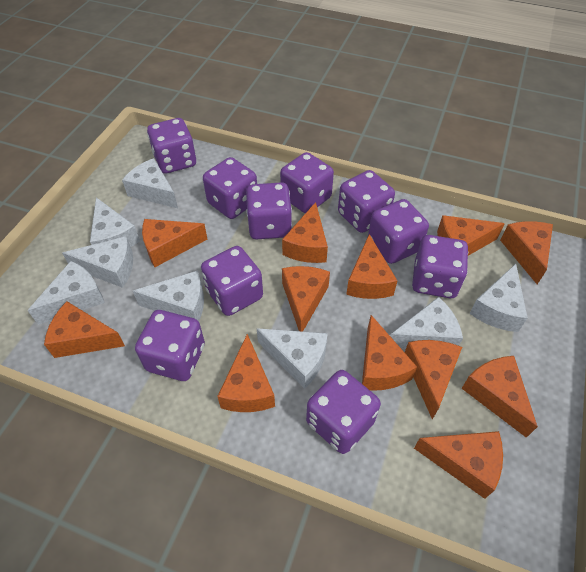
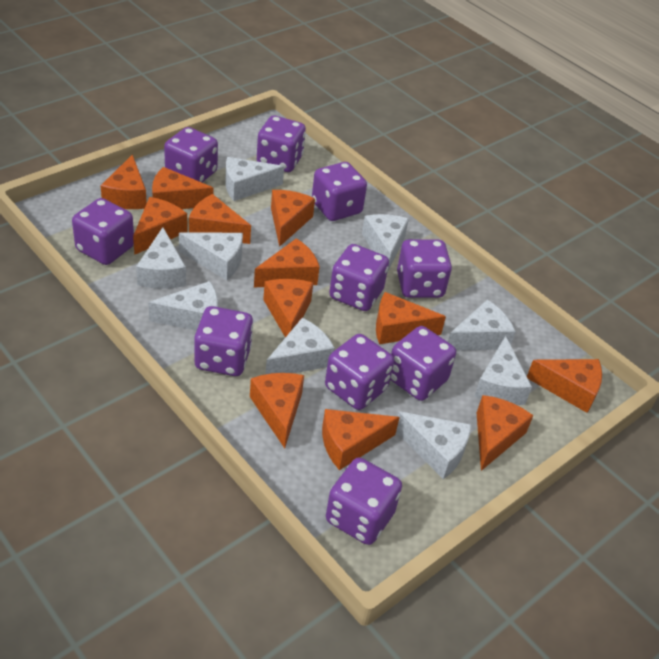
white cheese: 8 -> 9

